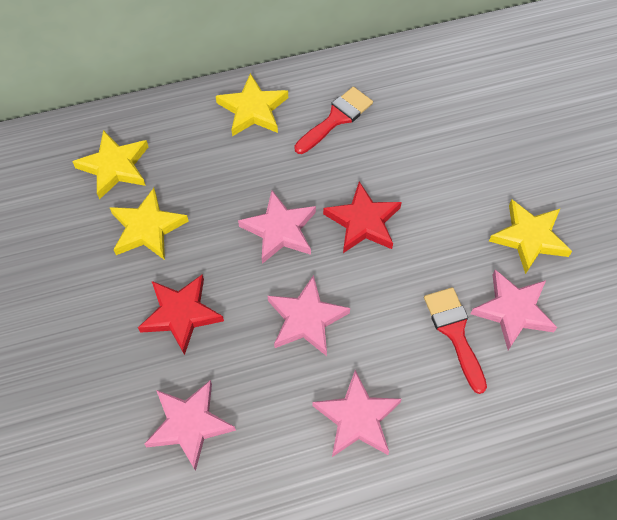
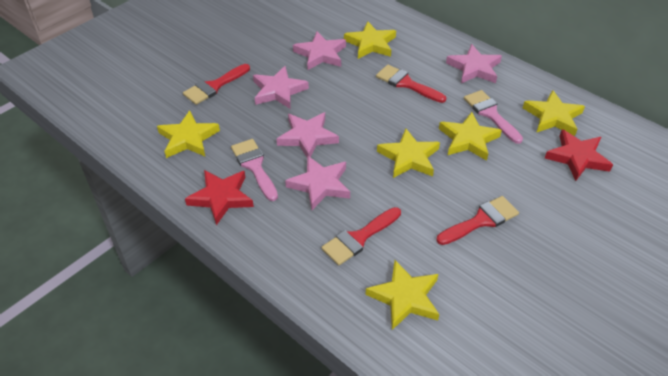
pink brush: 0 -> 2
red brush: 2 -> 4
yellow star: 4 -> 6

